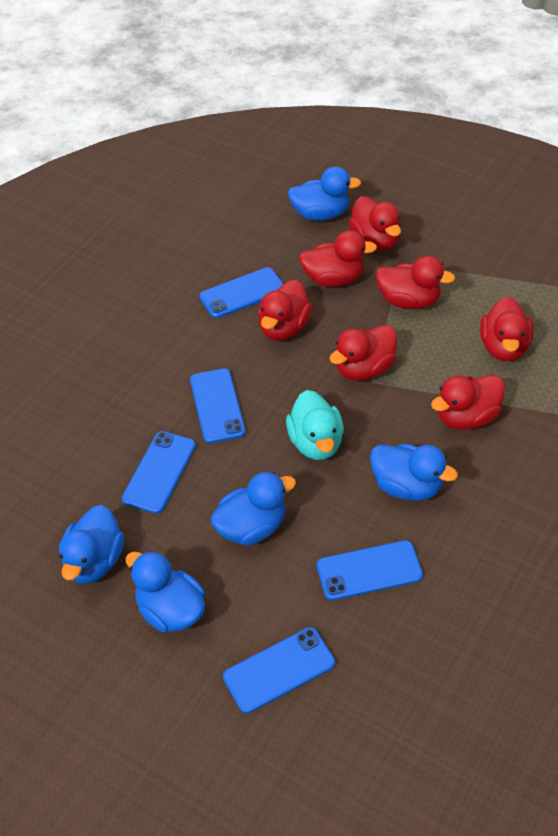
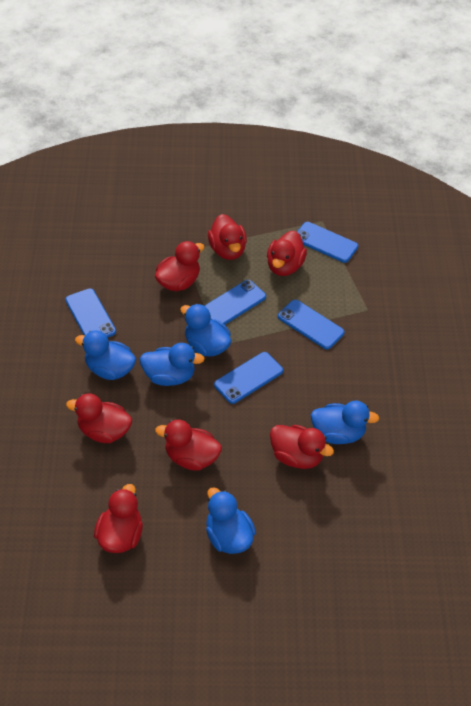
turquoise duck: 1 -> 0

